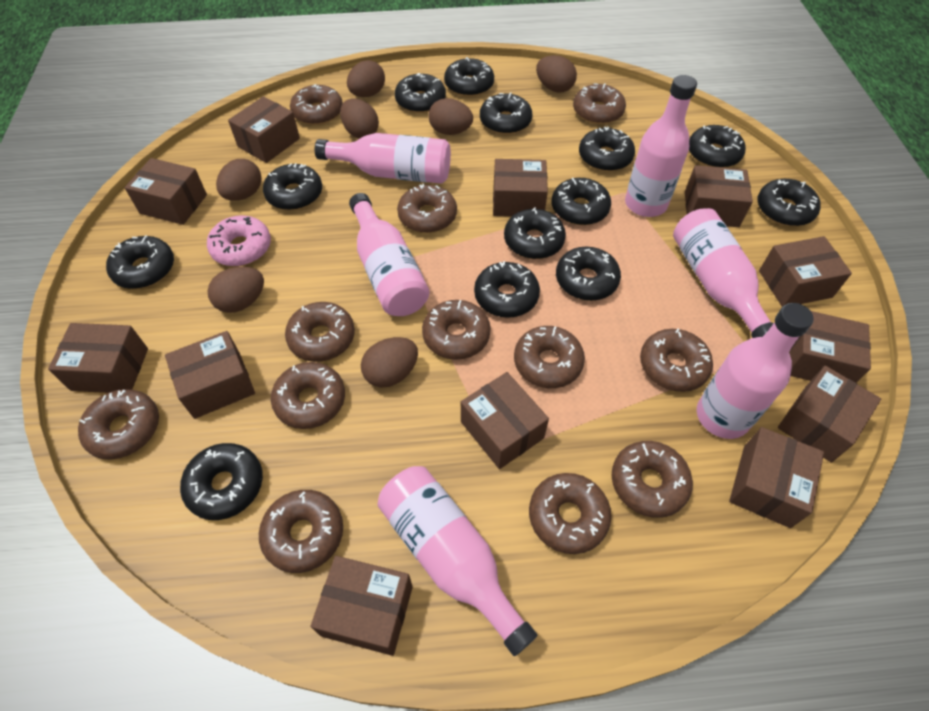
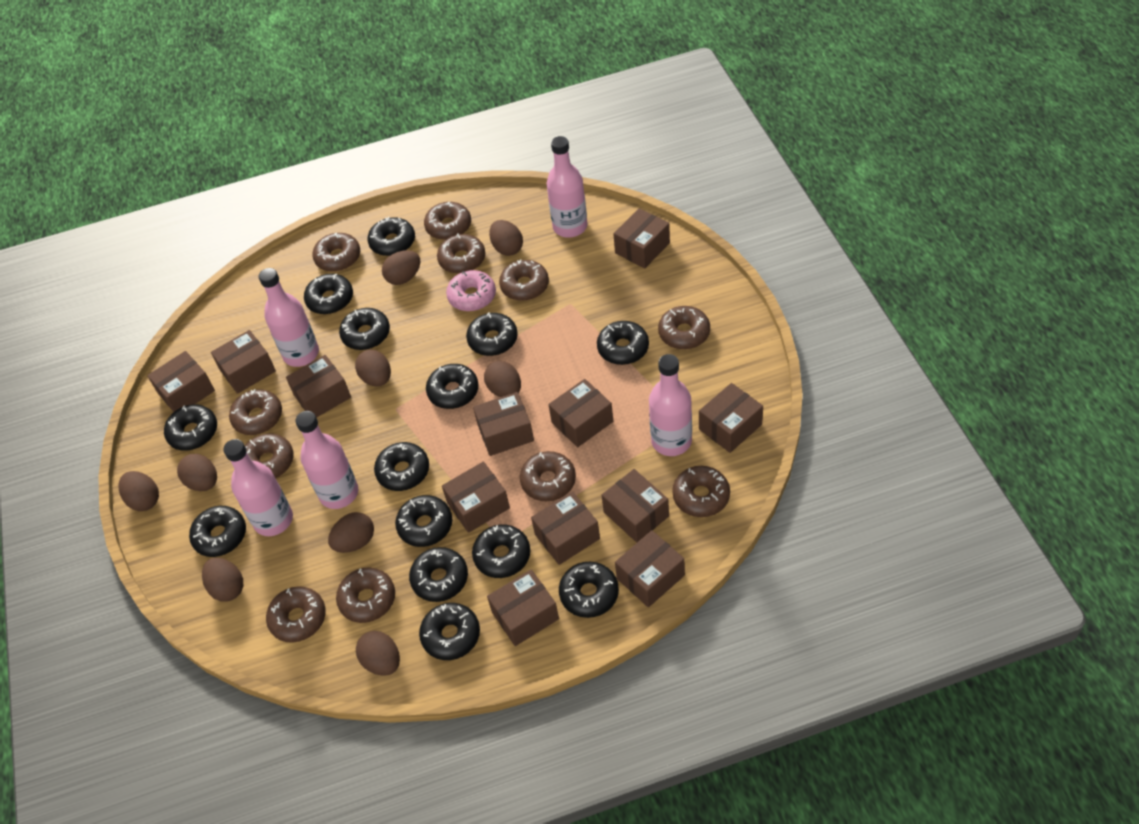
black donut: 13 -> 14
brown donut: 12 -> 11
brown egg: 7 -> 9
pink bottle: 6 -> 5

